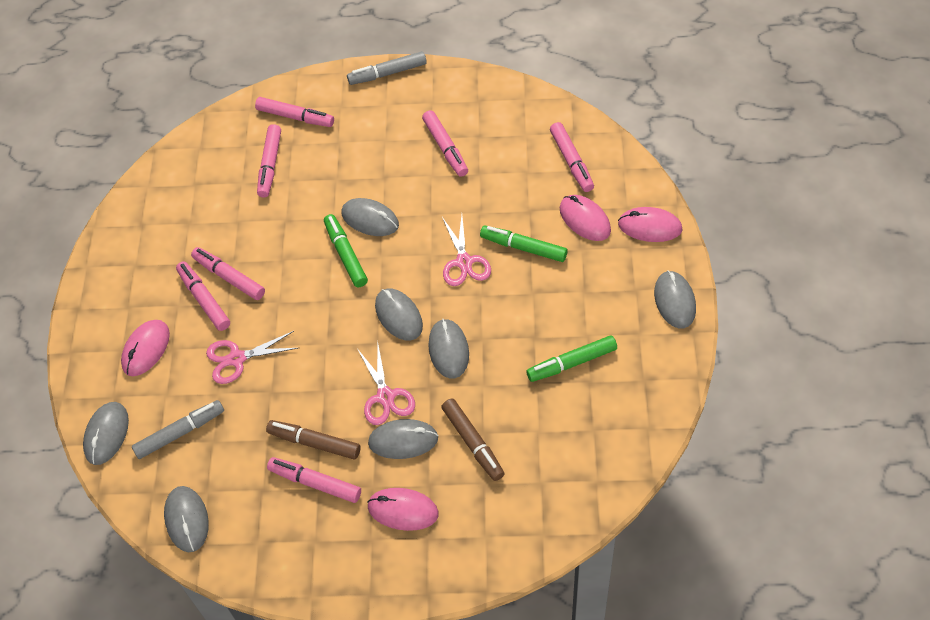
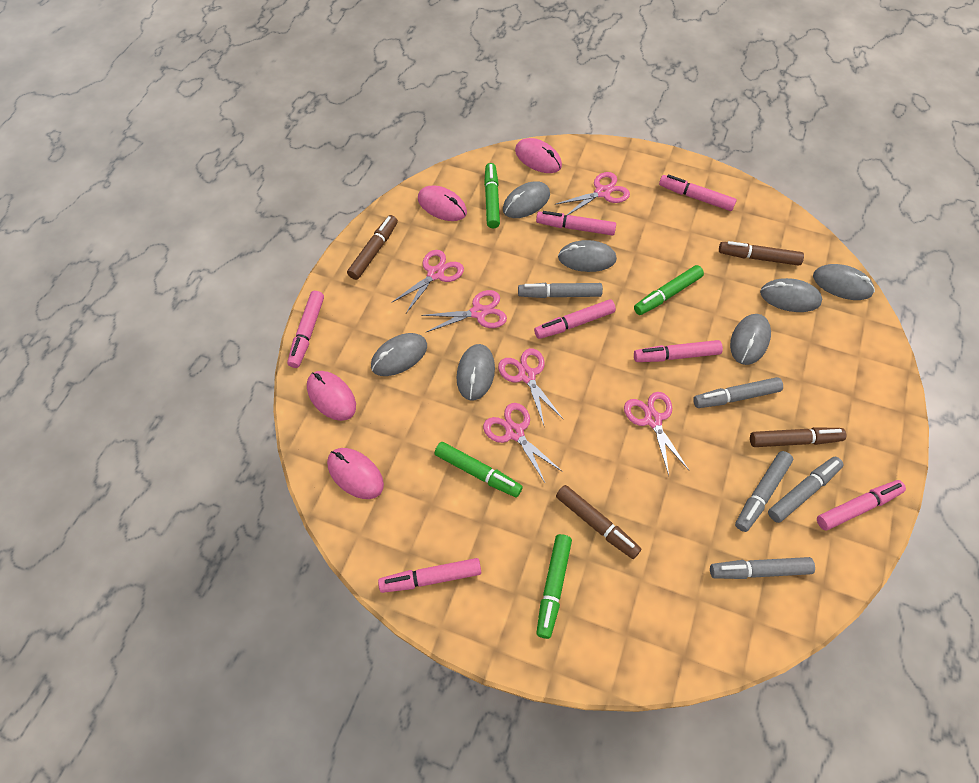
brown marker: 2 -> 4
green marker: 3 -> 4
grey marker: 2 -> 5
pink scissors: 3 -> 6

